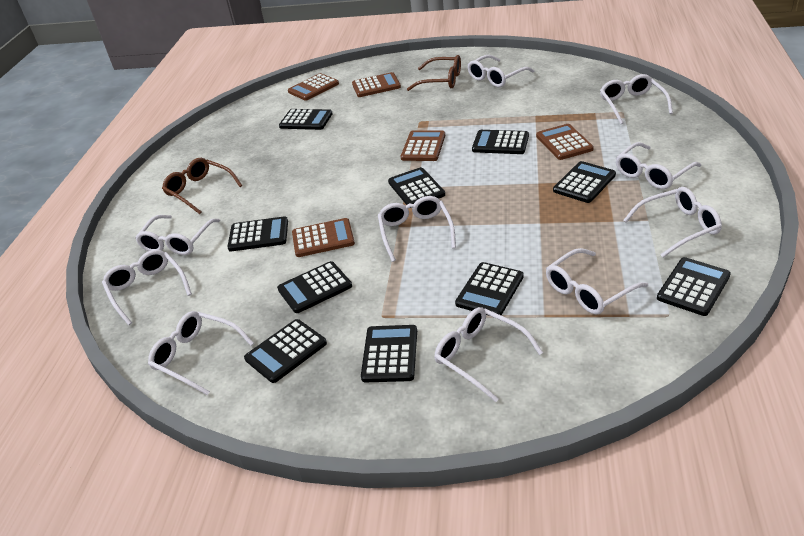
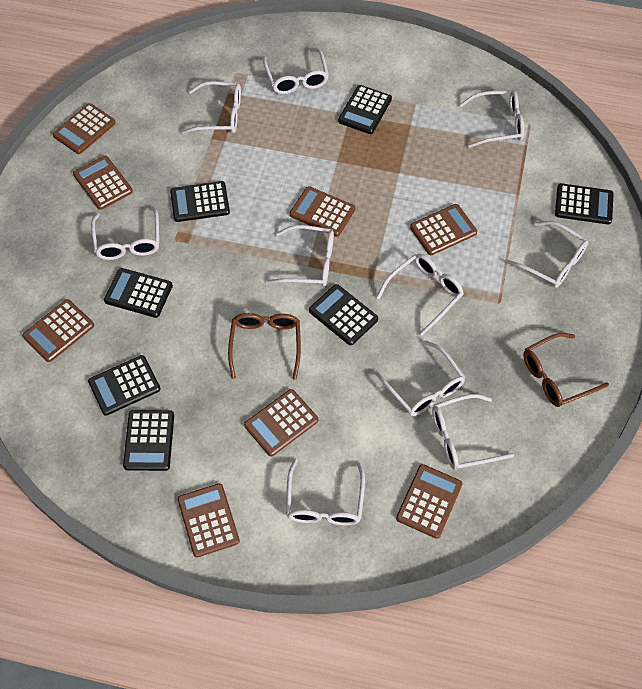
black calculator: 10 -> 7
brown calculator: 5 -> 8

